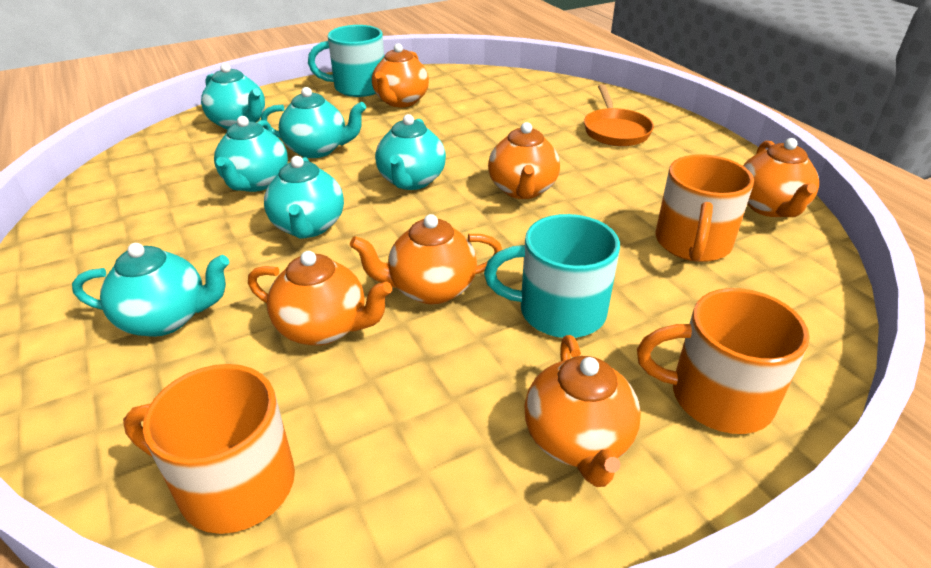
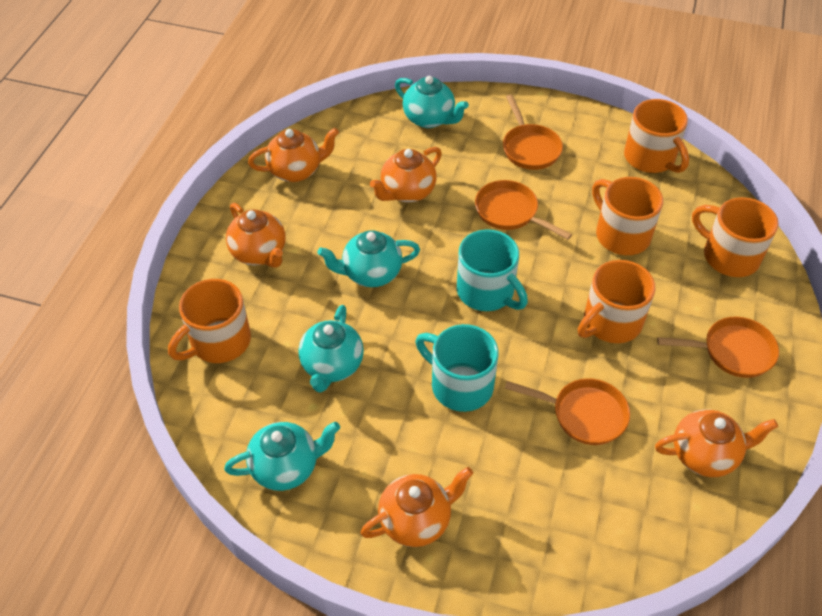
orange mug: 3 -> 5
orange pan: 1 -> 4
orange teapot: 6 -> 5
turquoise teapot: 6 -> 4

